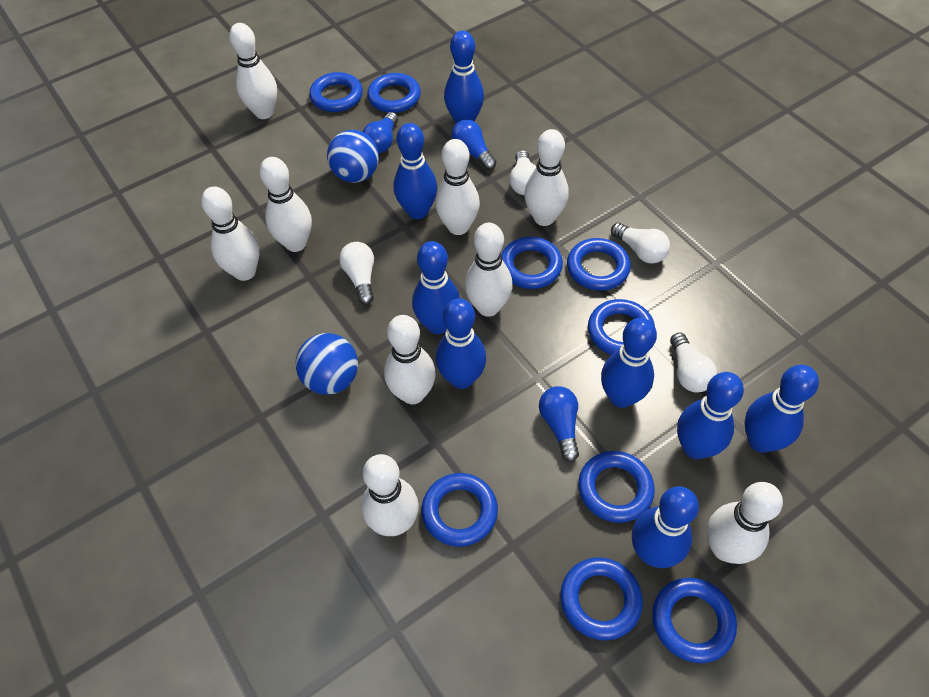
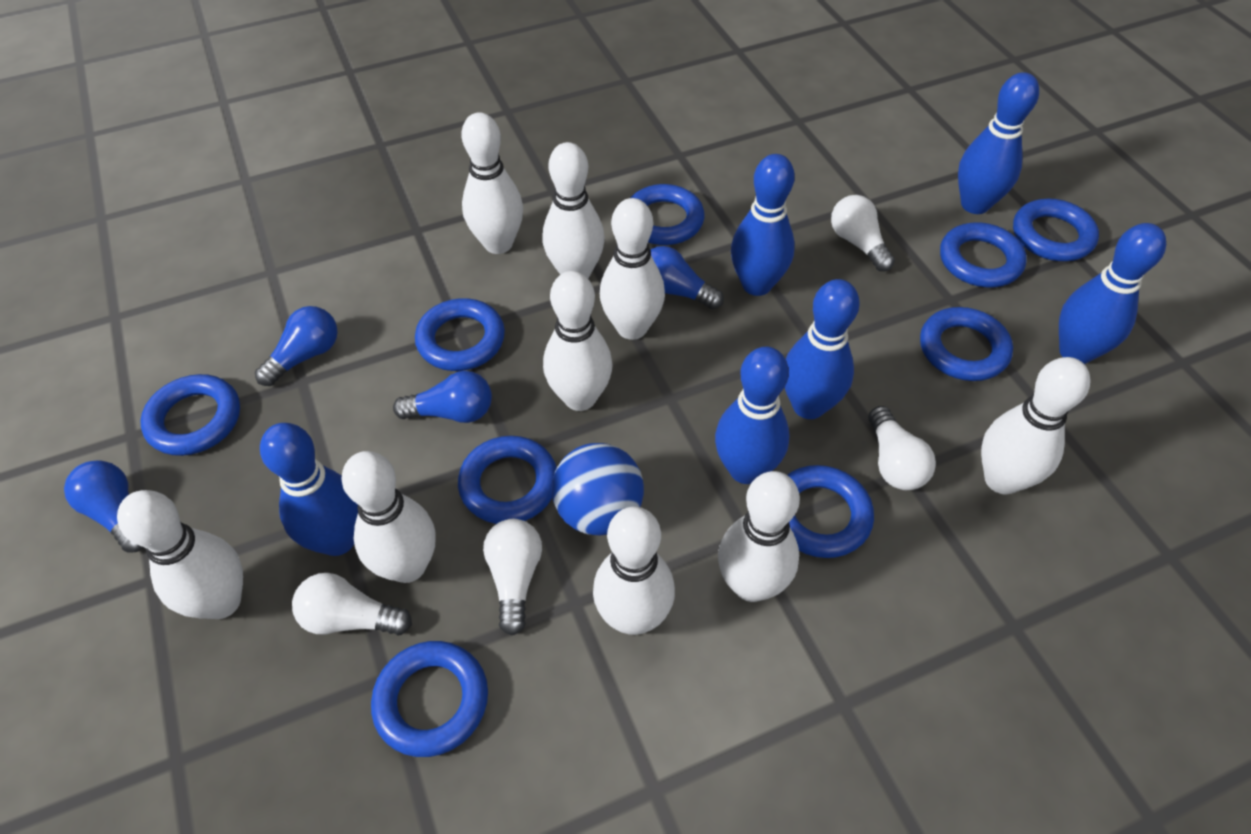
blue ball: 2 -> 1
blue bowling pin: 8 -> 6
blue light bulb: 3 -> 4

